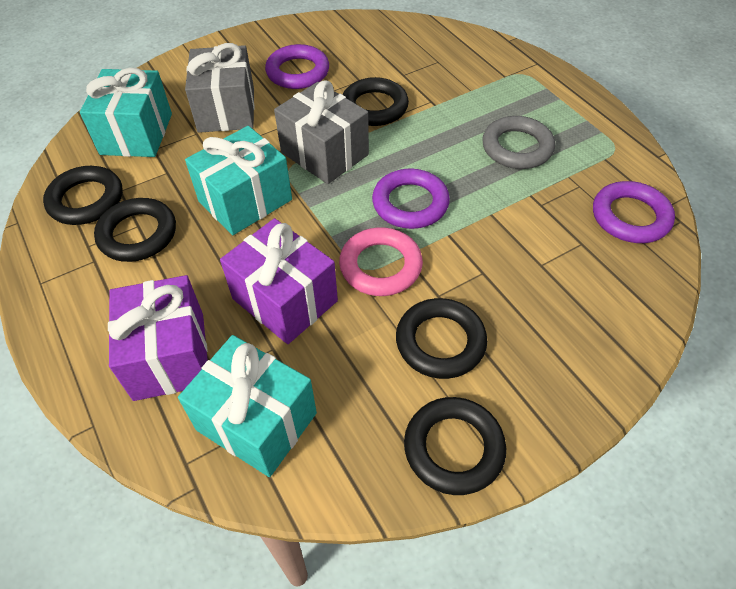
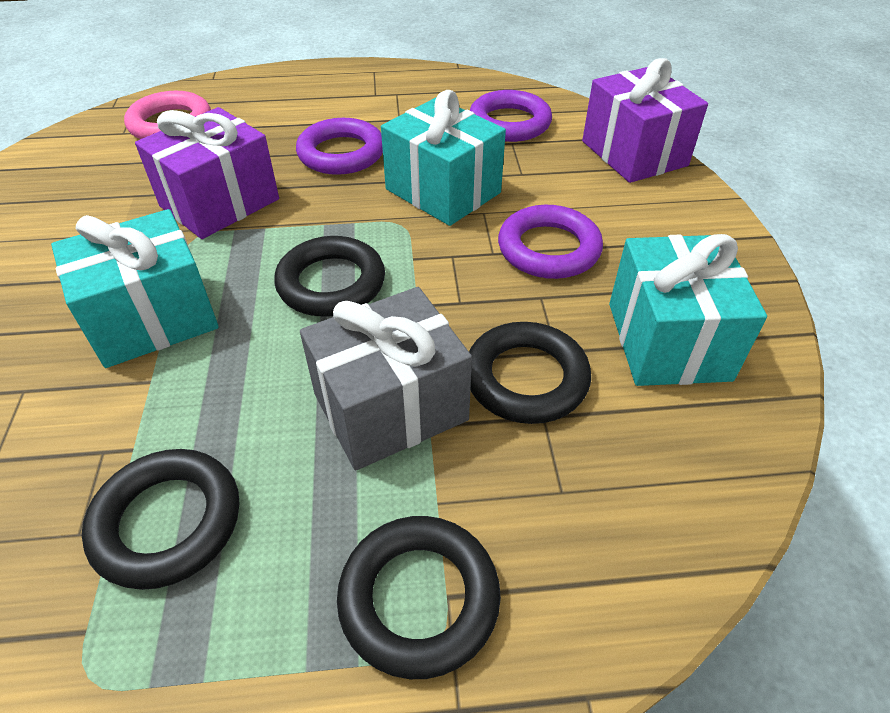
black ring: 5 -> 4
grey gift: 2 -> 1
grey ring: 1 -> 0

